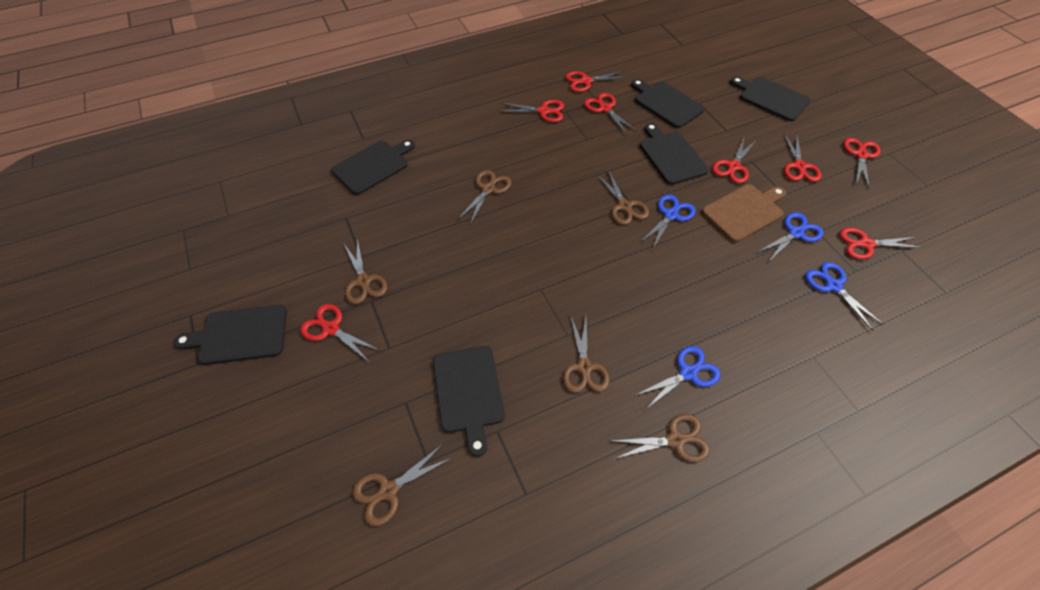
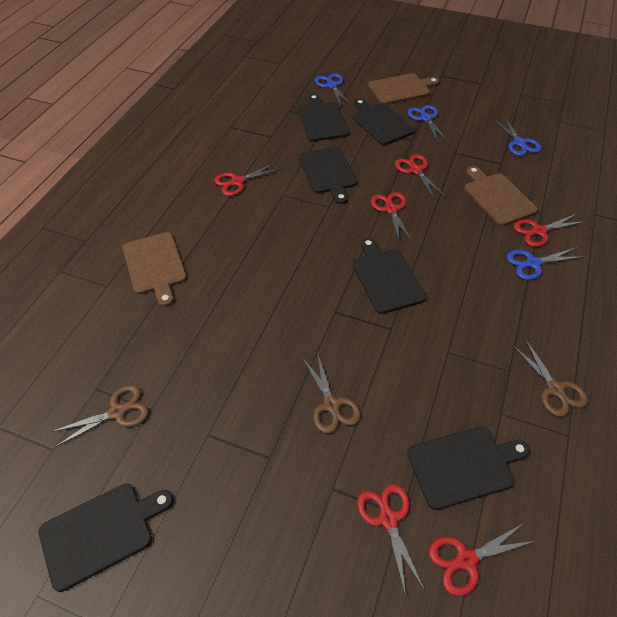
brown cutting board: 1 -> 3
brown scissors: 6 -> 3
red scissors: 8 -> 6

